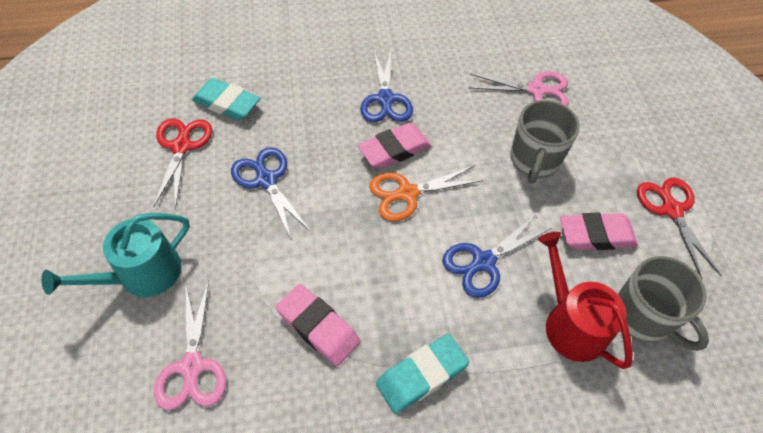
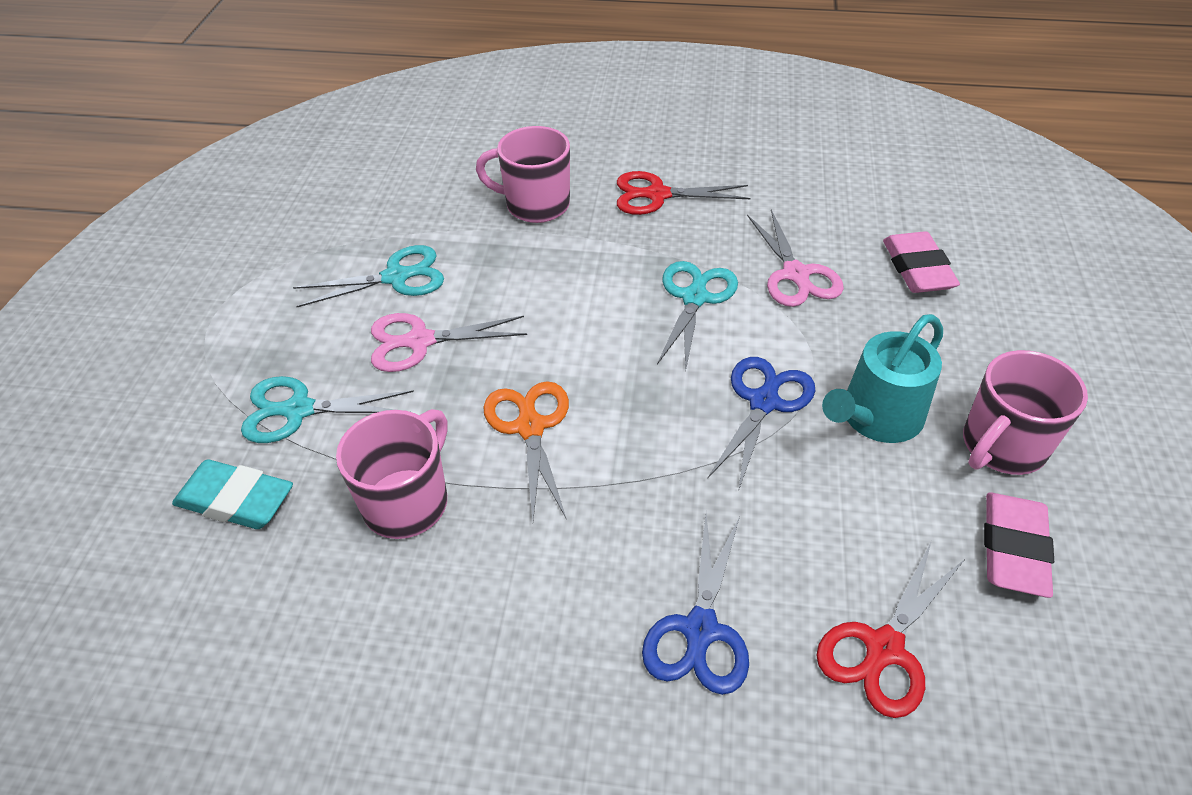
blue scissors: 3 -> 2
grey mug: 2 -> 0
pink eraser: 3 -> 2
pink mug: 0 -> 3
red watering can: 1 -> 0
turquoise eraser: 2 -> 1
turquoise scissors: 0 -> 3

